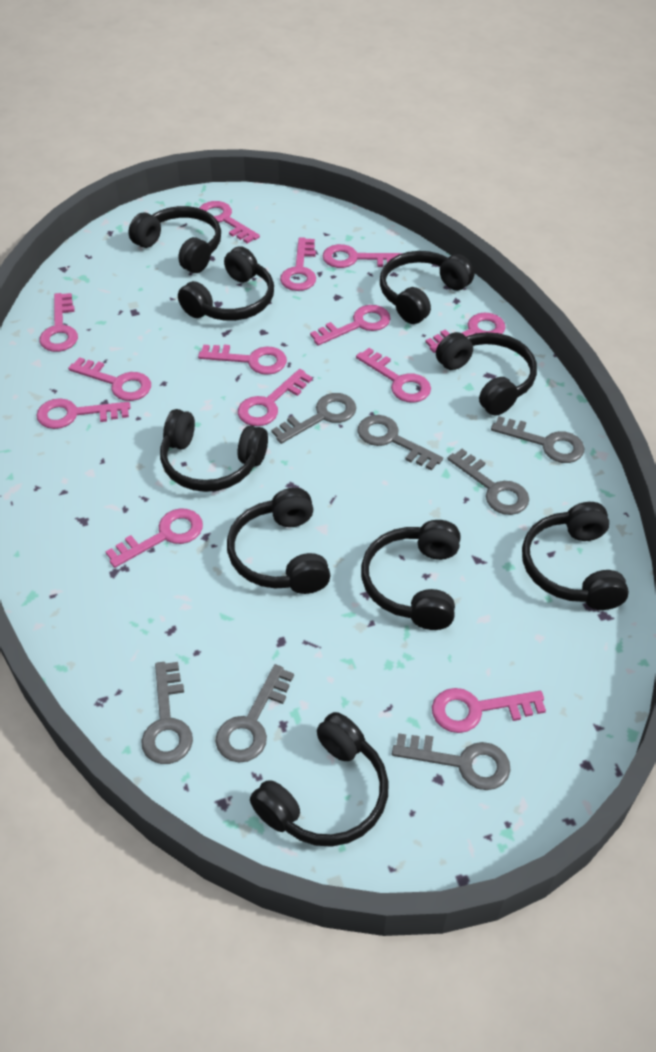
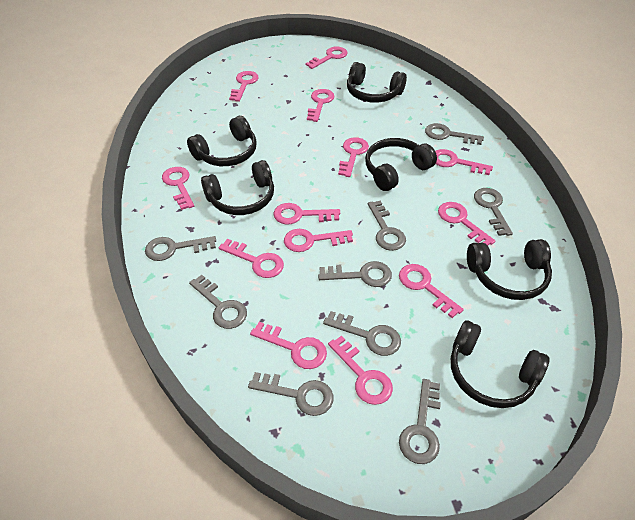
black headphones: 9 -> 6
grey key: 7 -> 9

